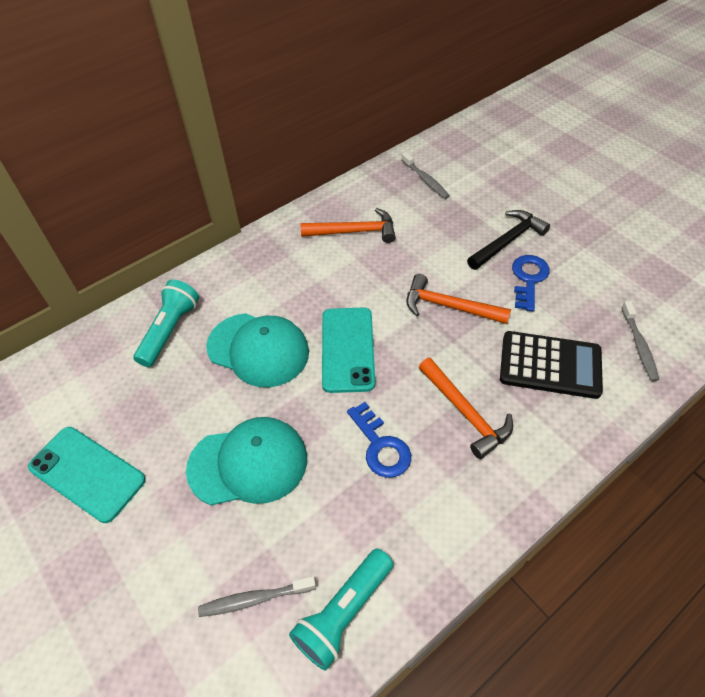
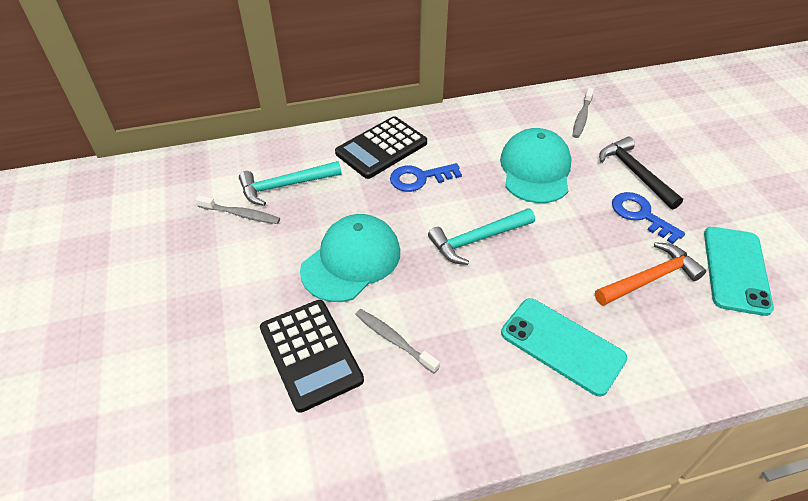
black calculator: 1 -> 2
orange hammer: 3 -> 1
turquoise flashlight: 2 -> 0
turquoise hammer: 0 -> 2

